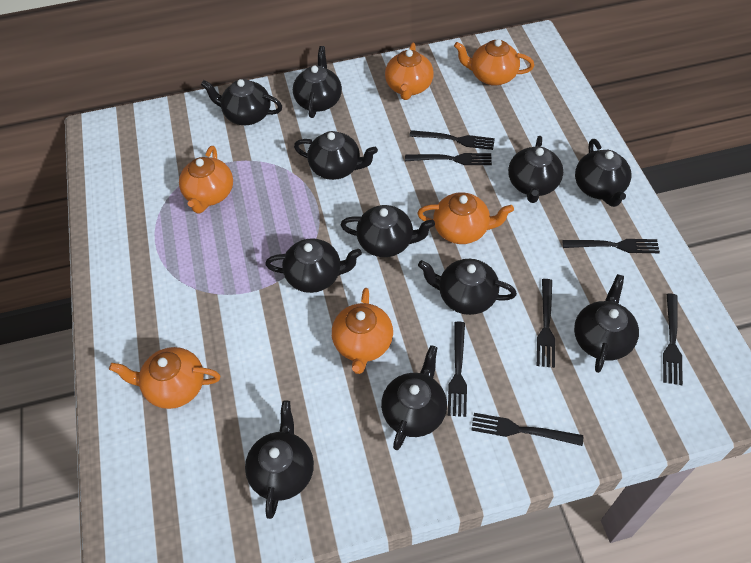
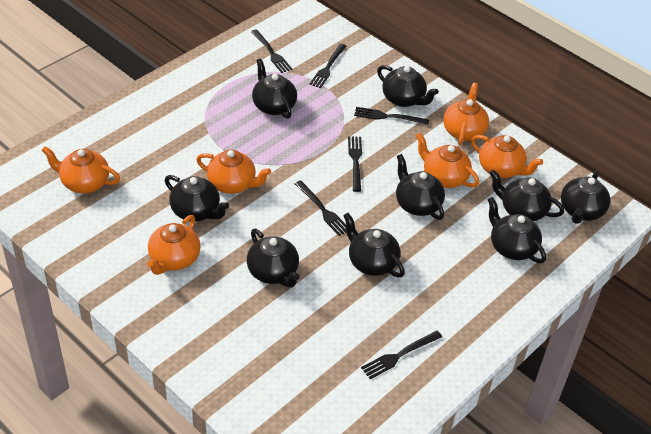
black fork: 7 -> 6
black teapot: 11 -> 9

